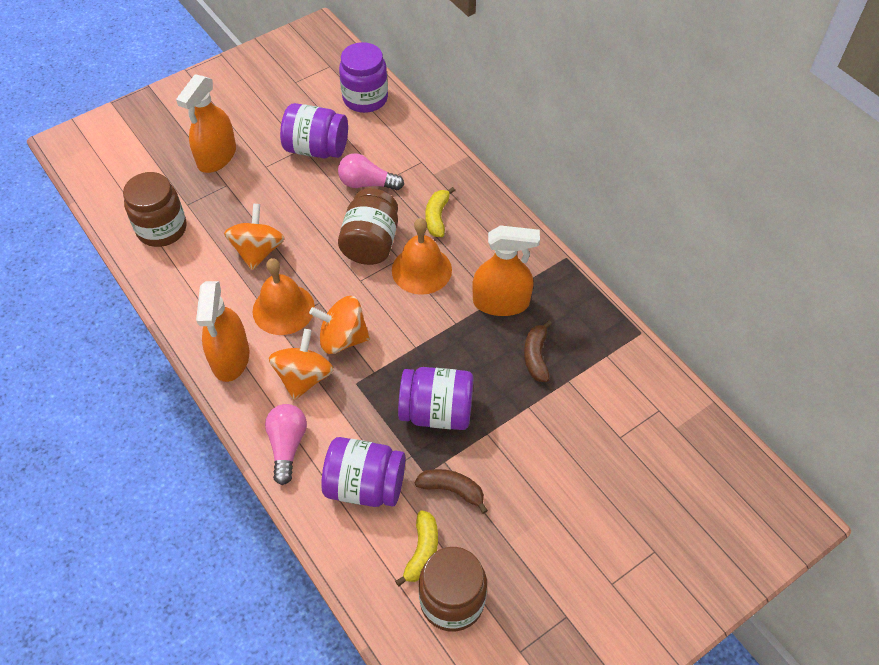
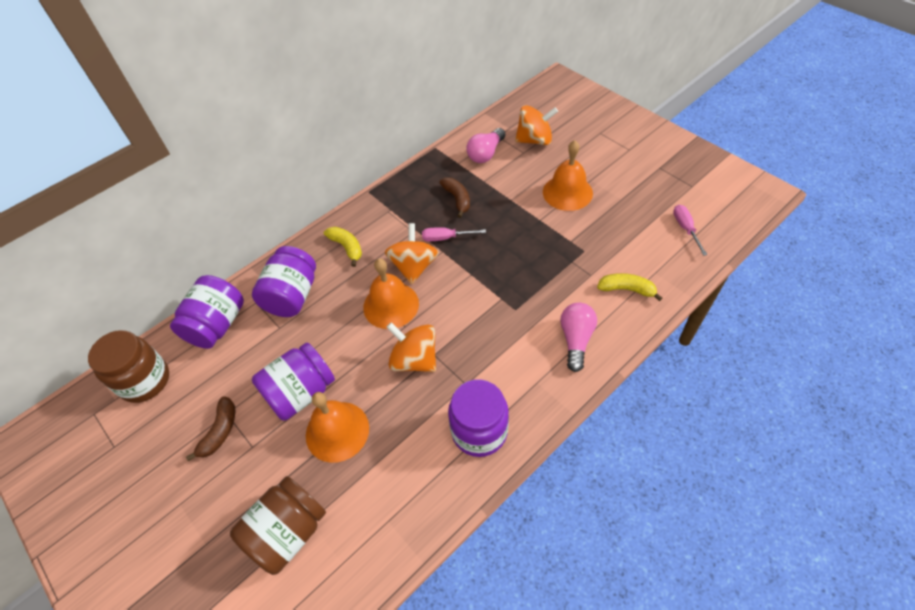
brown jar: 3 -> 2
orange bell: 2 -> 3
orange spray bottle: 3 -> 0
pink screwdriver: 0 -> 2

